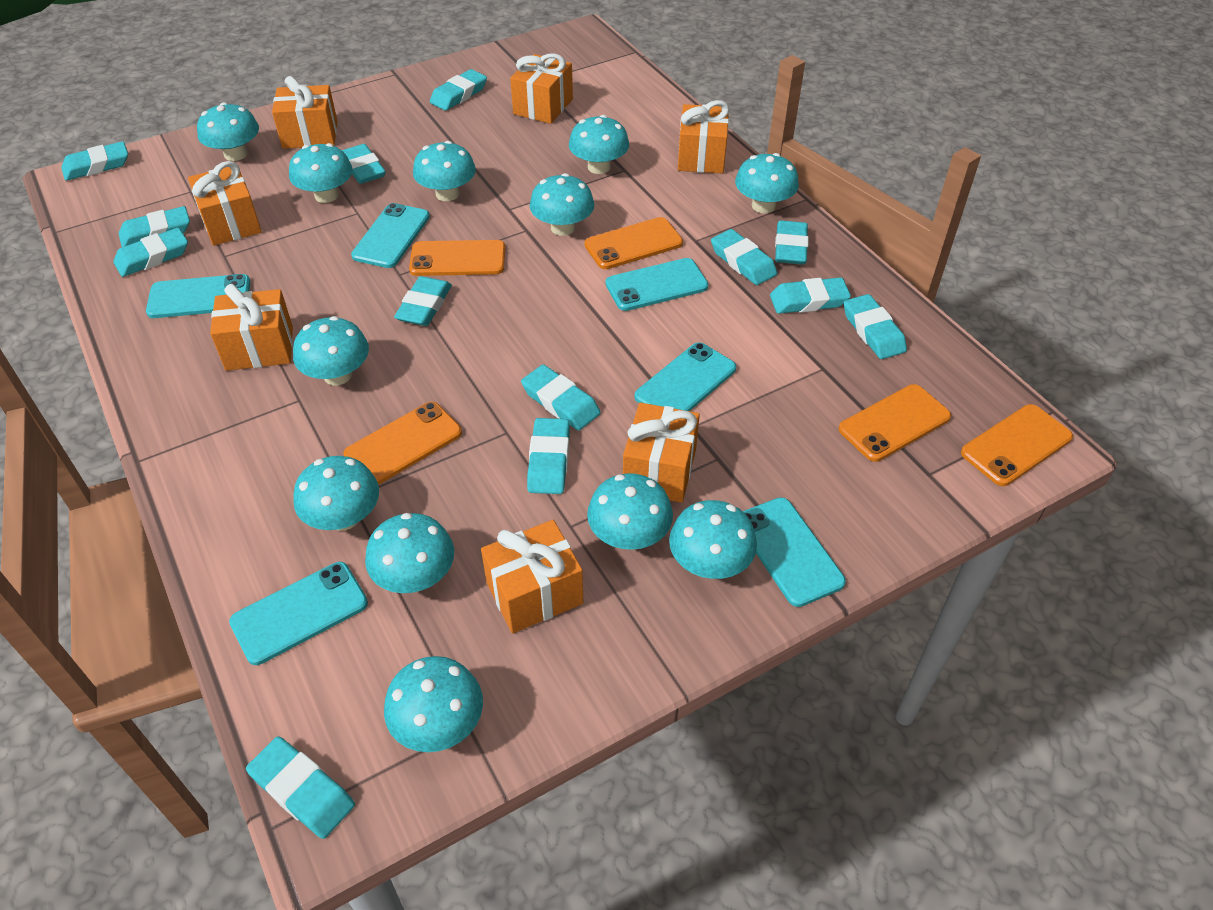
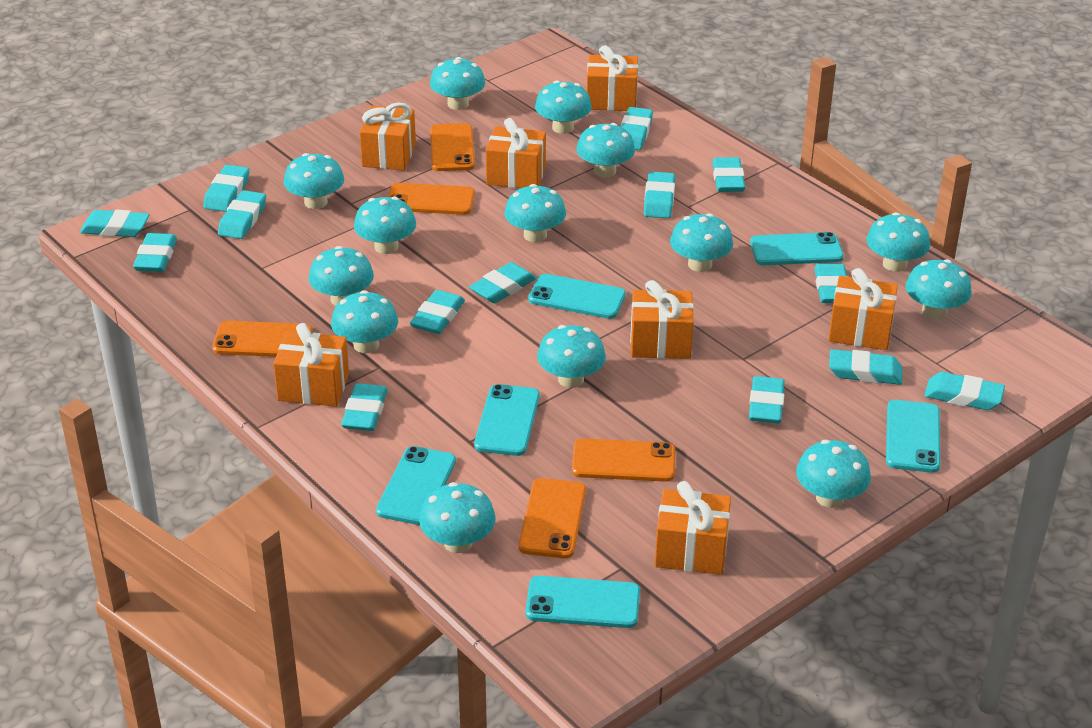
turquoise eraser: 13 -> 14
turquoise mushroom: 12 -> 14

